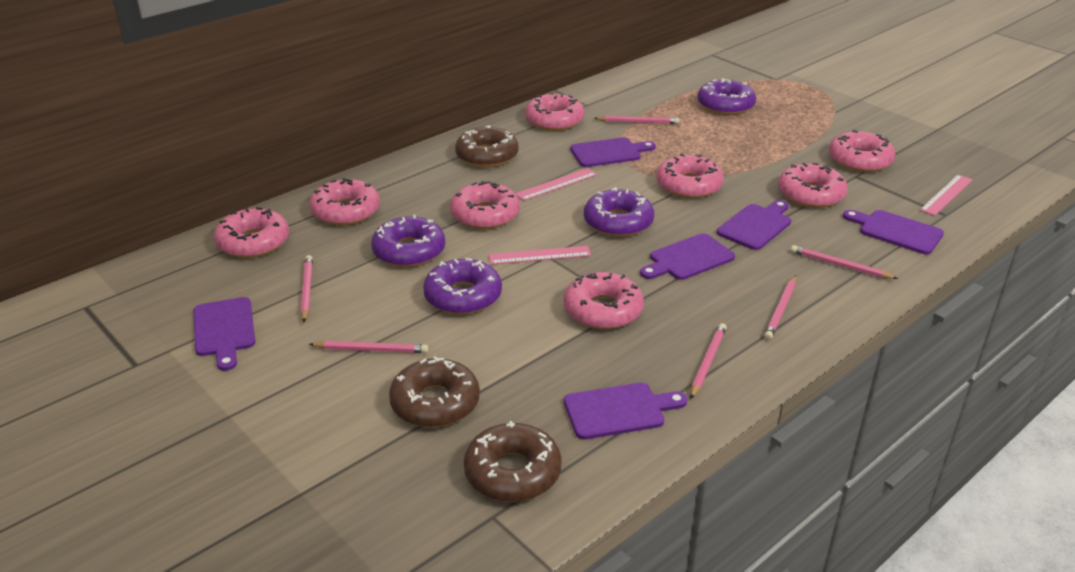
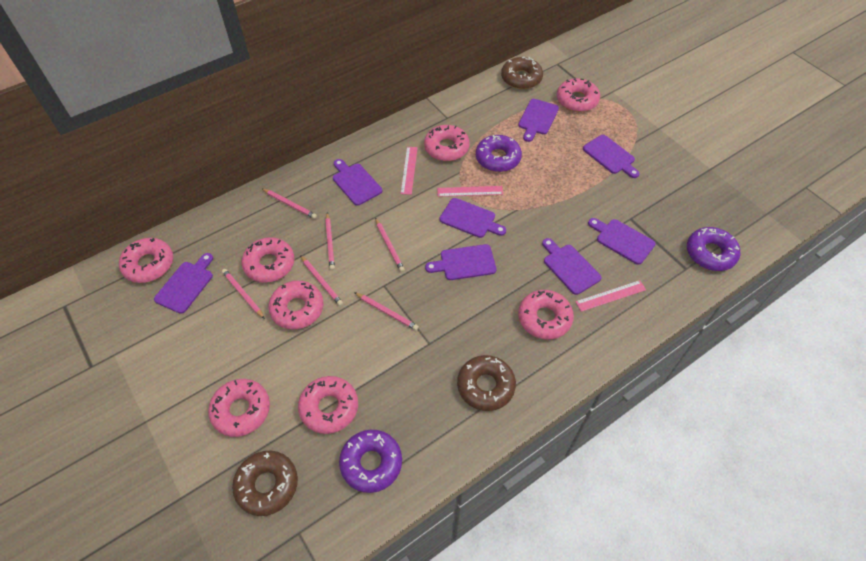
purple cutting board: 6 -> 8
purple donut: 4 -> 3

